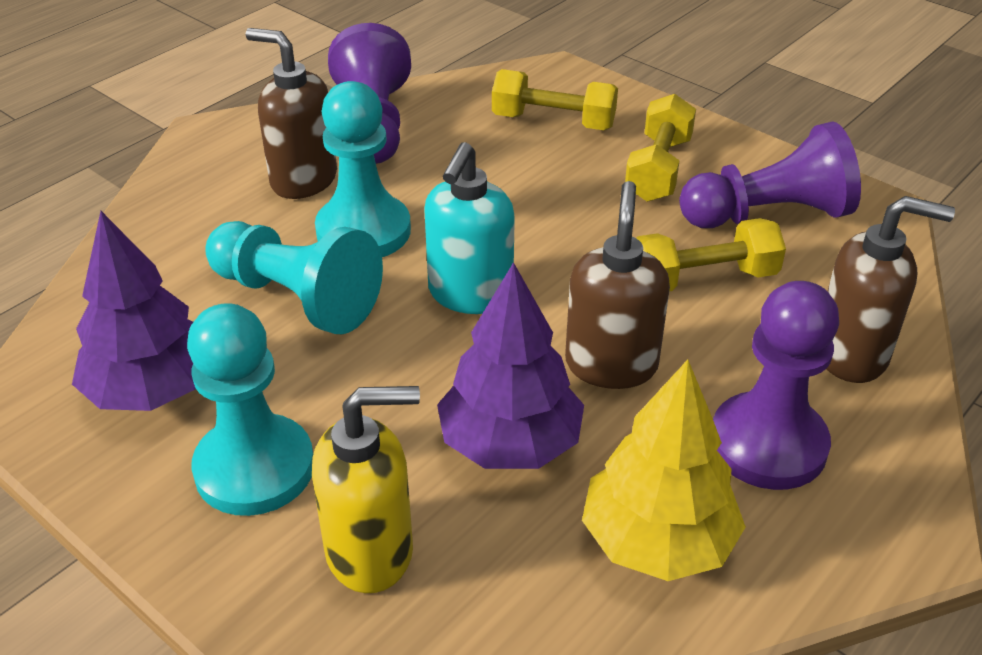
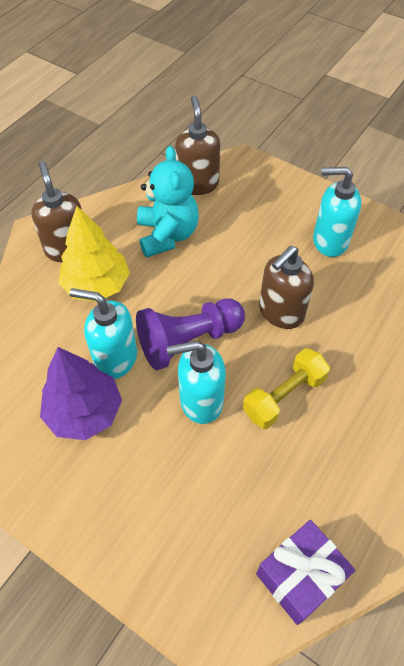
purple gift: 0 -> 1
purple pawn: 3 -> 1
purple tree: 2 -> 1
turquoise pawn: 3 -> 0
turquoise soap dispenser: 1 -> 3
turquoise teddy bear: 0 -> 1
yellow dumbbell: 3 -> 1
yellow soap dispenser: 1 -> 0

